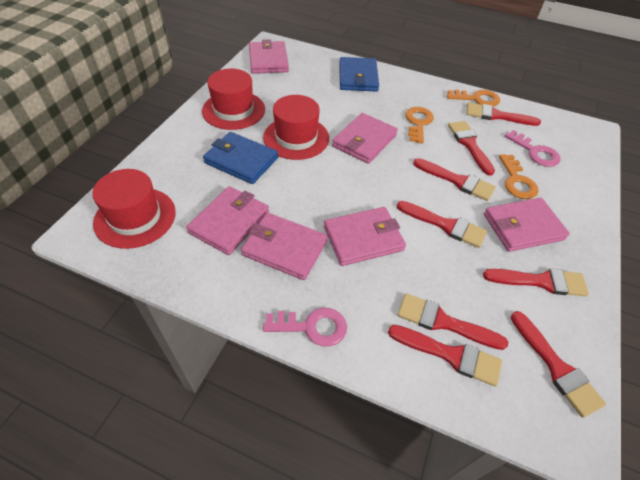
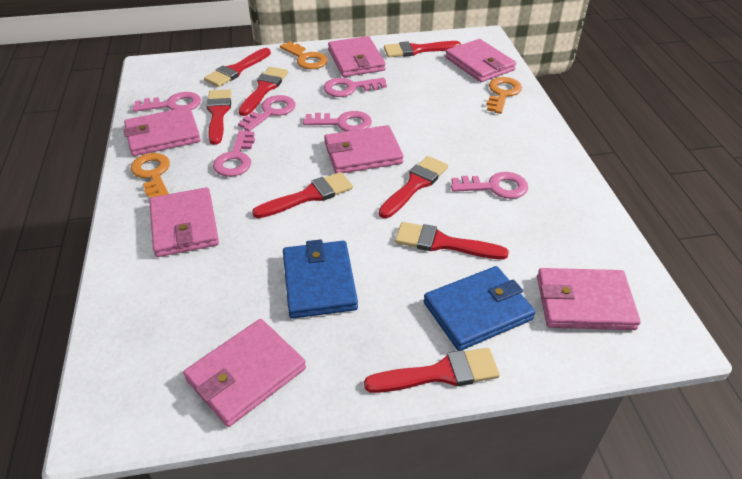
pink key: 2 -> 6
pink wallet: 6 -> 7
red hat: 3 -> 0

